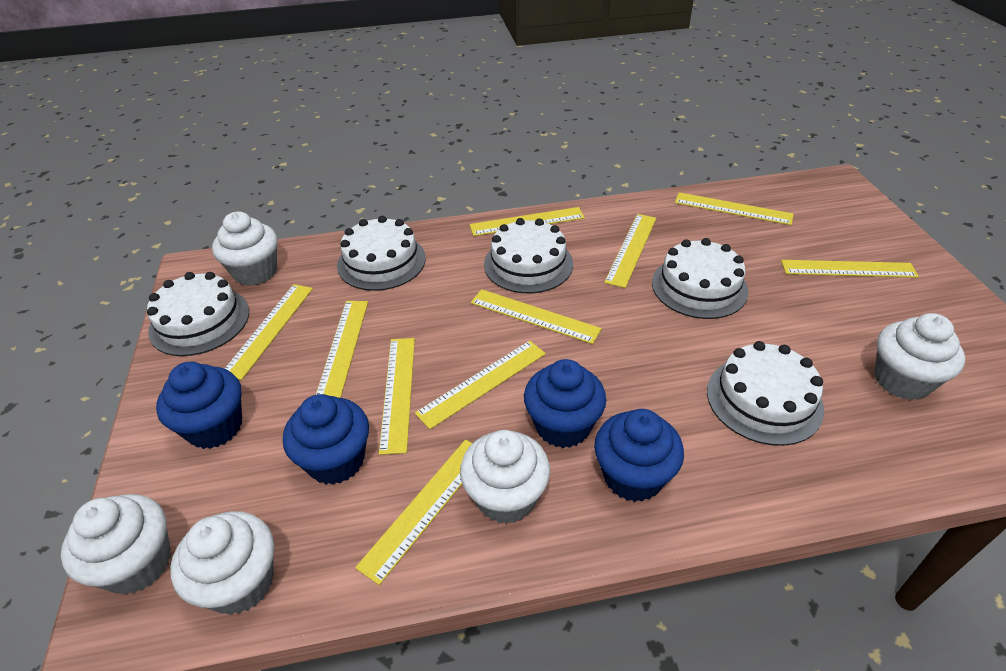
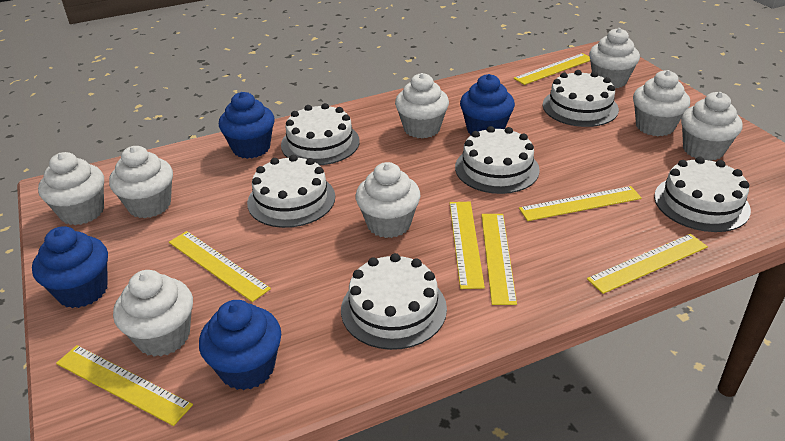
white cake: 5 -> 6
white cupcake: 5 -> 8
yellow ruler: 10 -> 7

